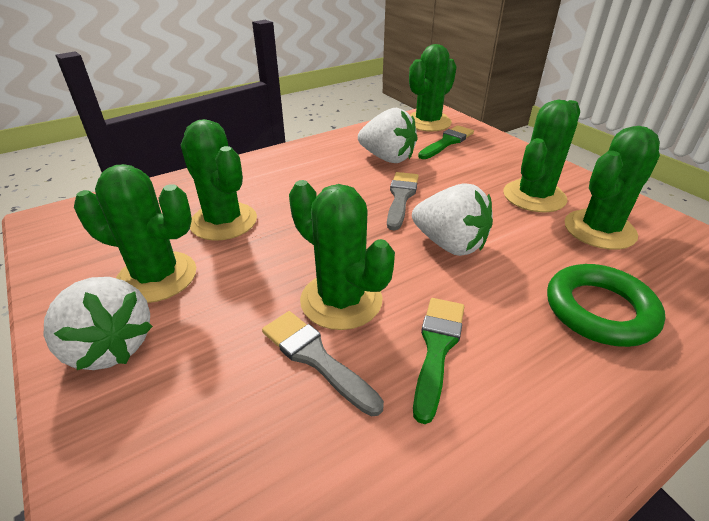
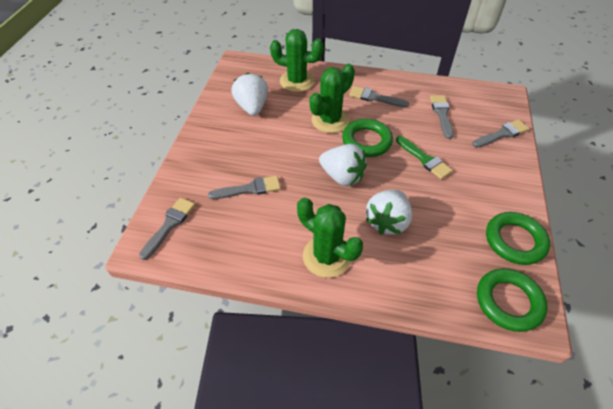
green brush: 2 -> 1
green cactus: 6 -> 3
green ring: 1 -> 3
grey brush: 2 -> 5

